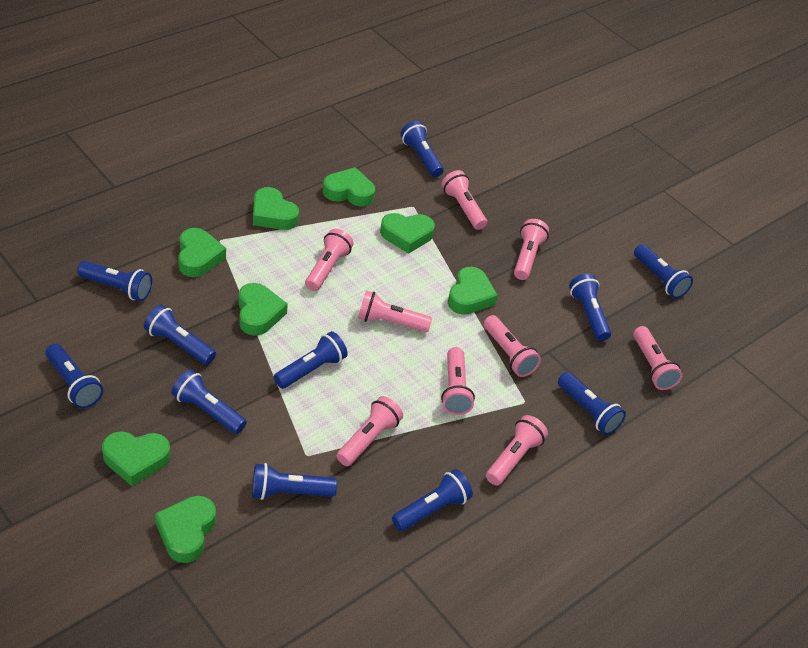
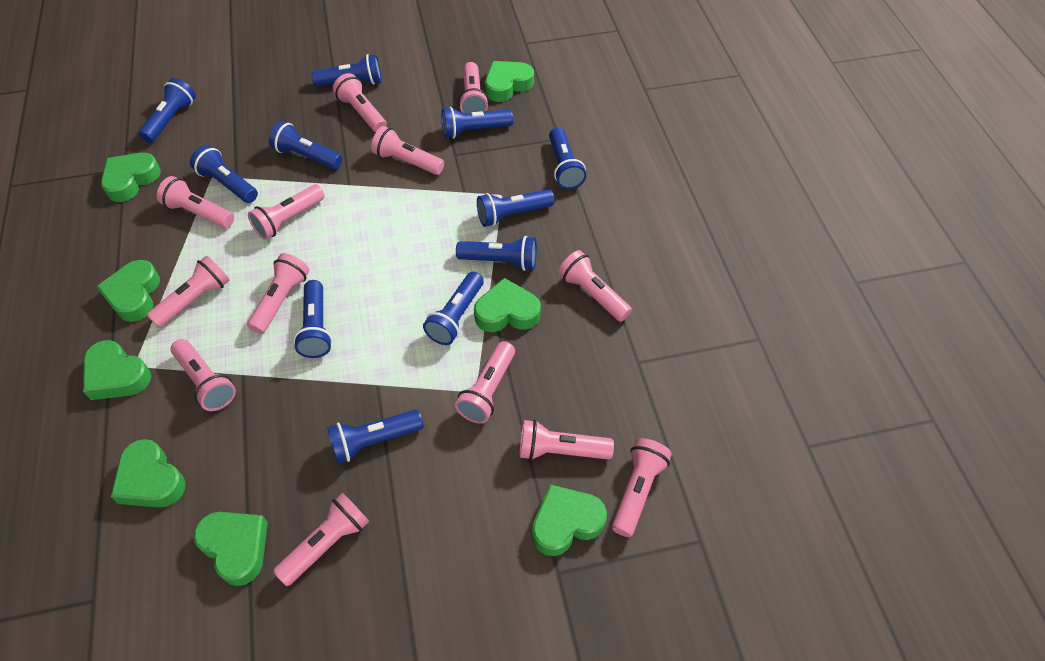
pink flashlight: 9 -> 13

